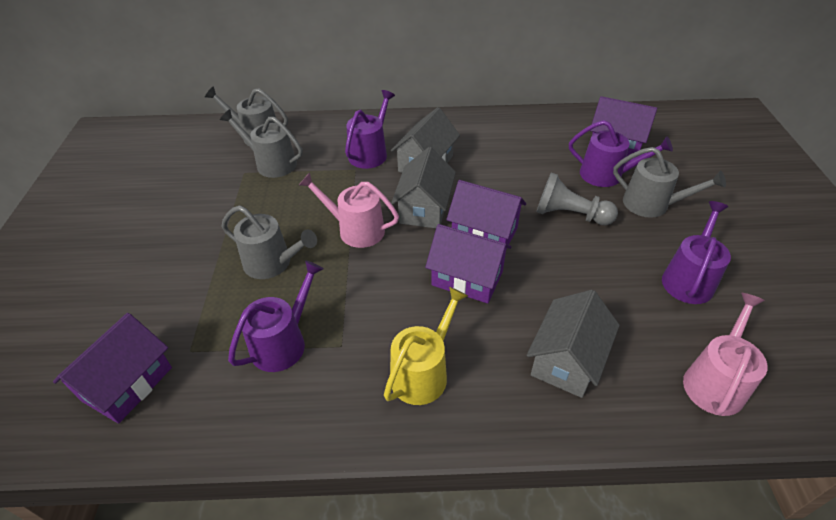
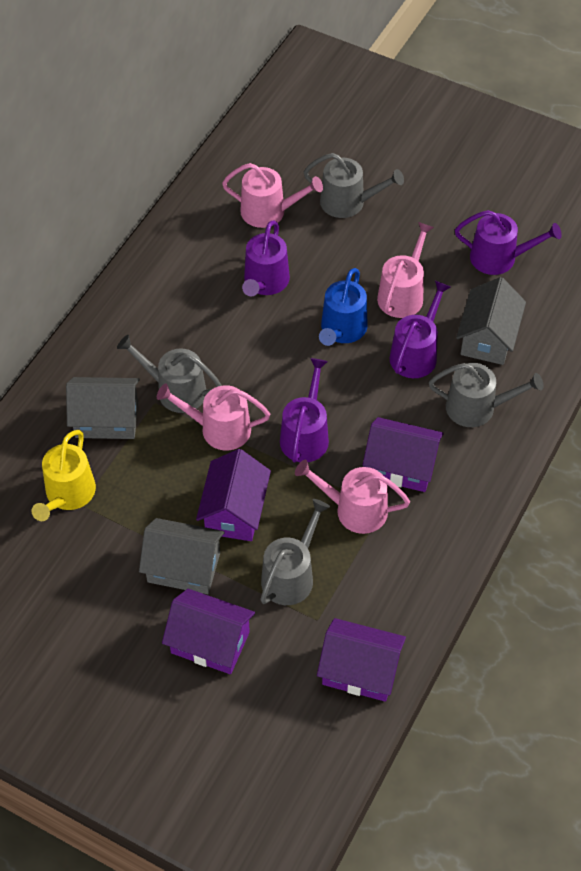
blue watering can: 0 -> 1
grey pawn: 1 -> 0
pink watering can: 2 -> 4

